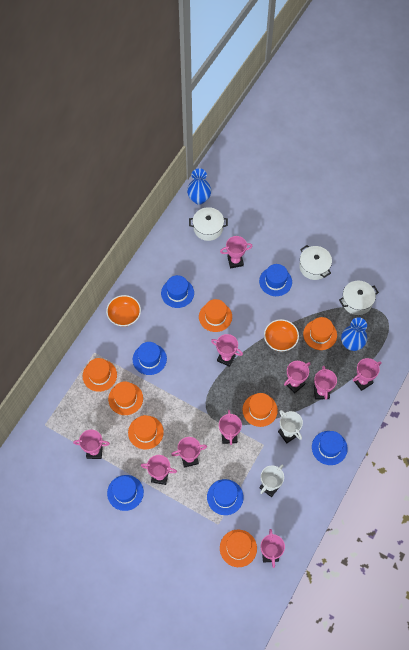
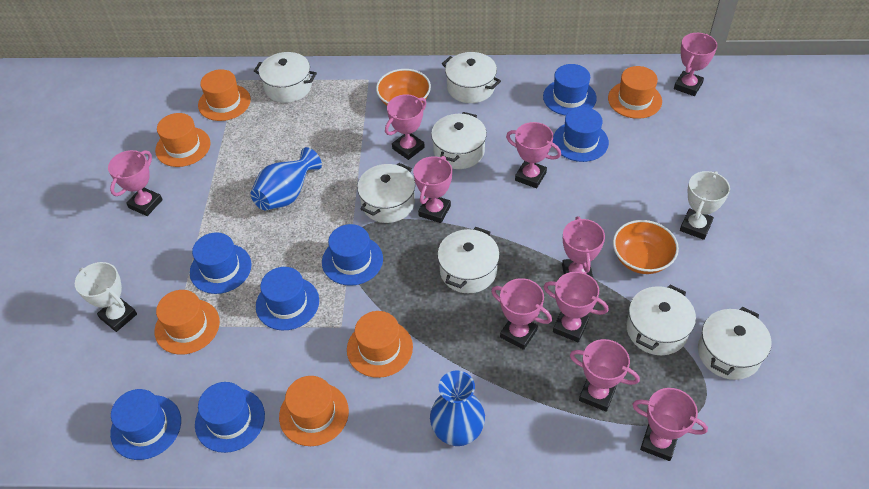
blue hat: 6 -> 7
orange hat: 7 -> 6
white pot: 3 -> 7

